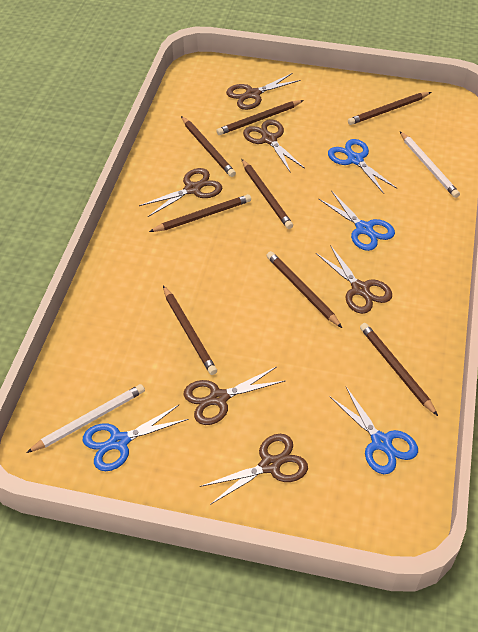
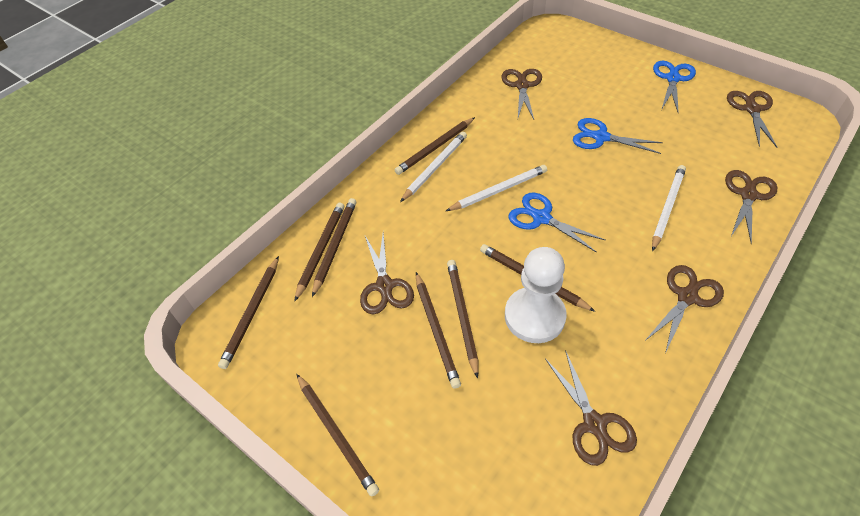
blue scissors: 4 -> 3
white pawn: 0 -> 1
white pencil: 2 -> 3

